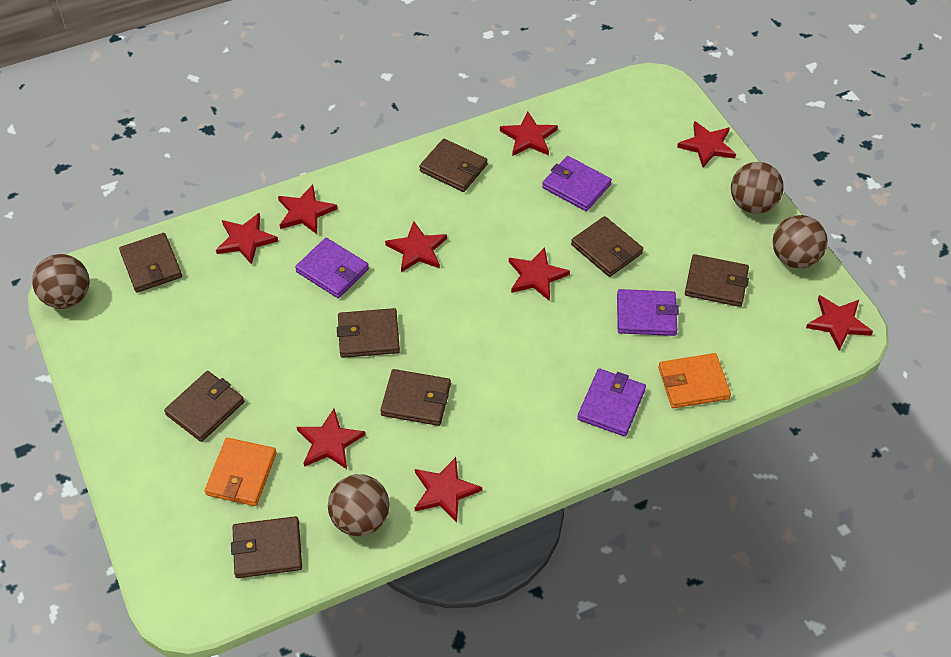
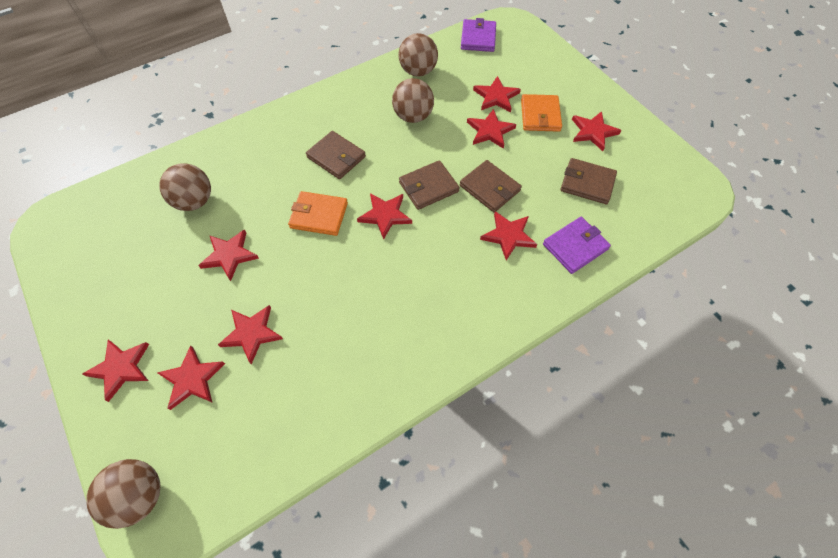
brown wallet: 8 -> 4
purple wallet: 4 -> 2

